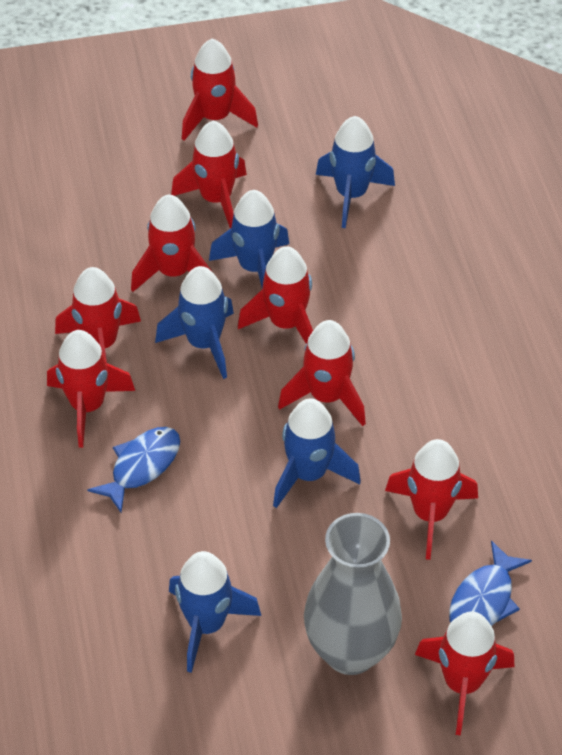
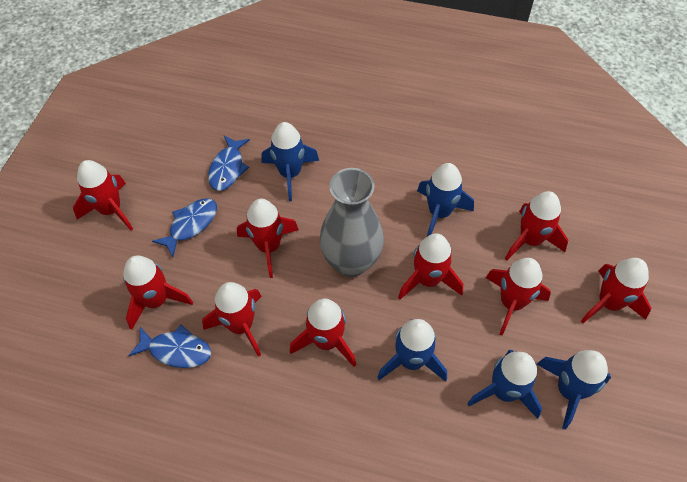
blue fish: 2 -> 3

